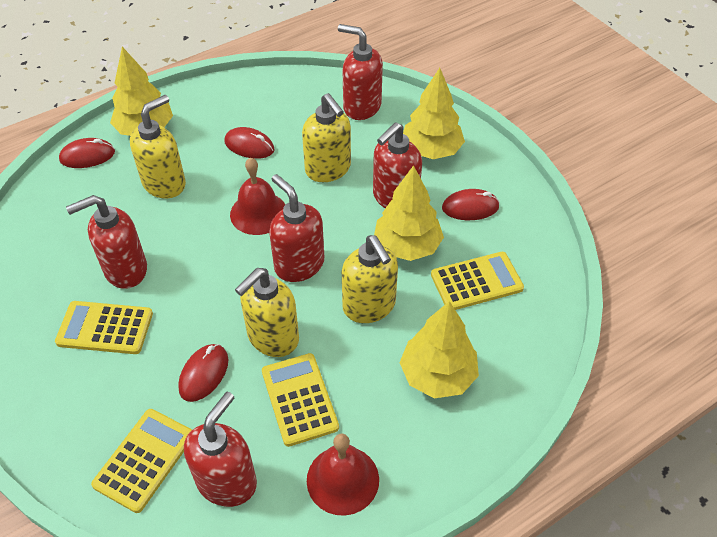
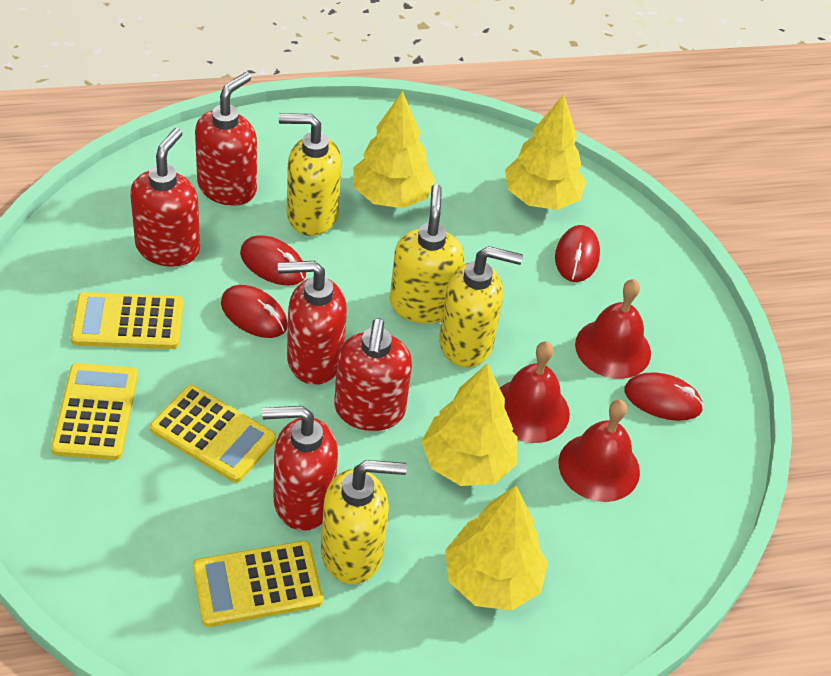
red bell: 2 -> 3

